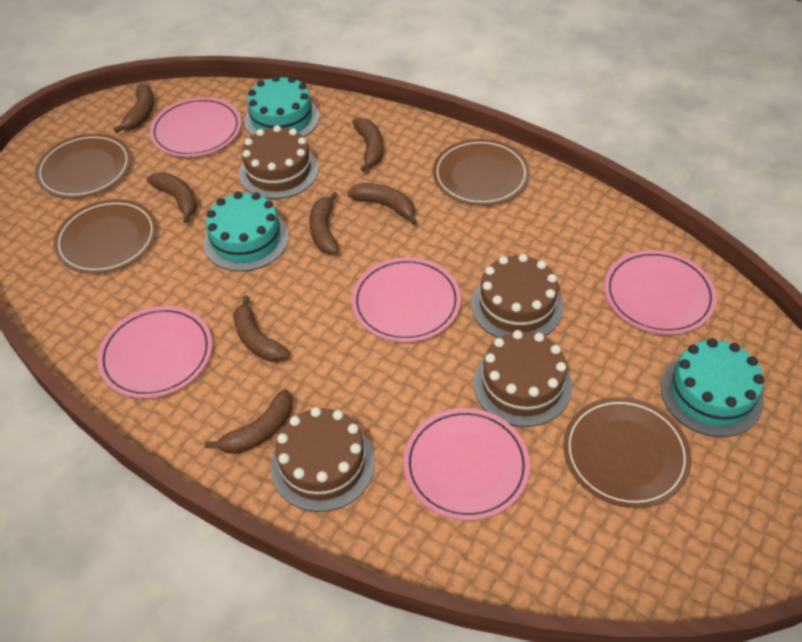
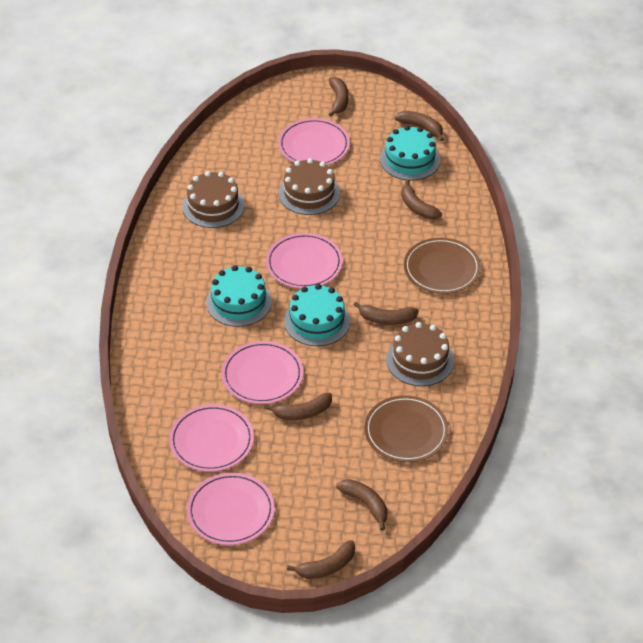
brown cake: 4 -> 3
brown plate: 4 -> 2

